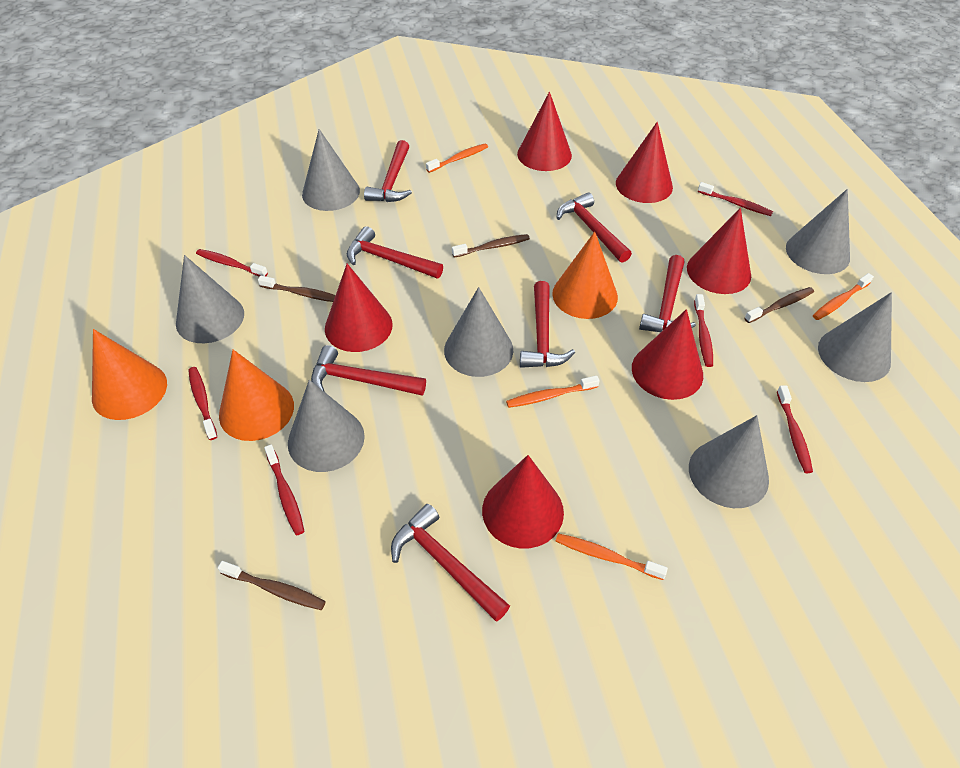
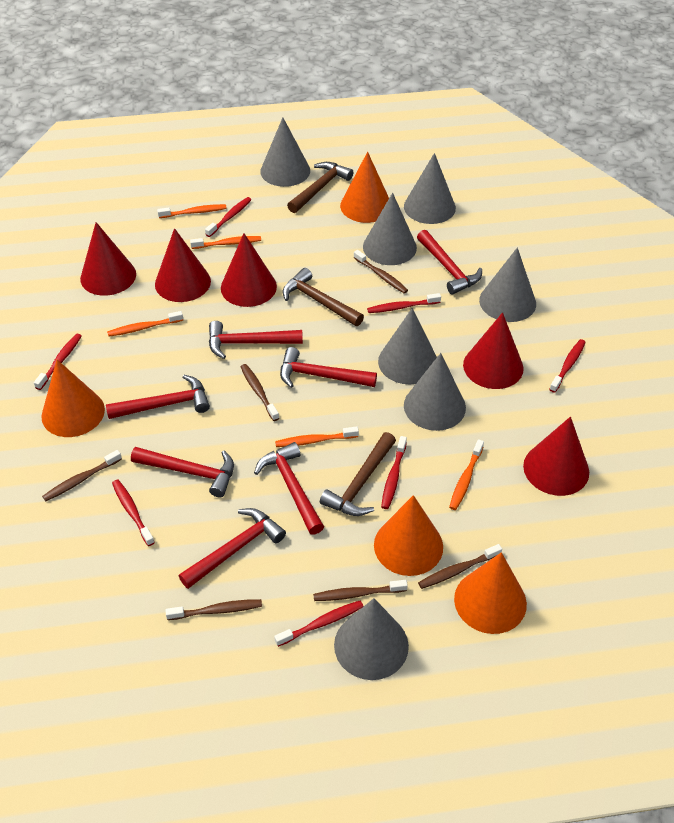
brown hammer: 0 -> 3
brown toothbrush: 4 -> 6
orange cone: 3 -> 4
orange toothbrush: 4 -> 5
red cone: 6 -> 5
red toothbrush: 6 -> 7

